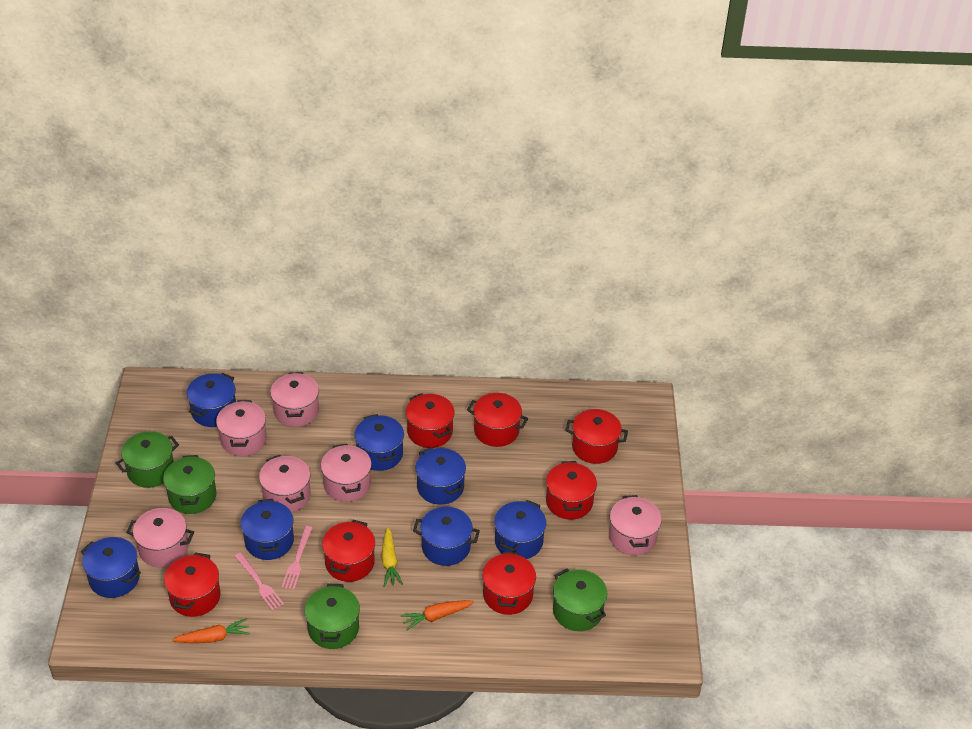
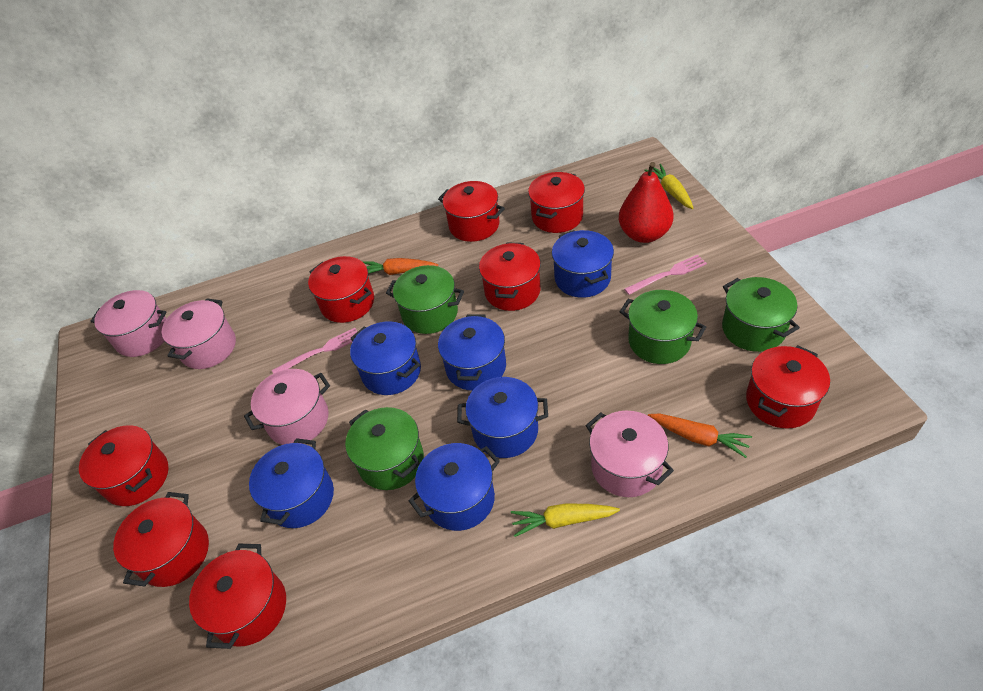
blue pot: 7 -> 6
pink pot: 6 -> 4
red pear: 0 -> 1
red pot: 7 -> 8
yellow carrot: 1 -> 2

